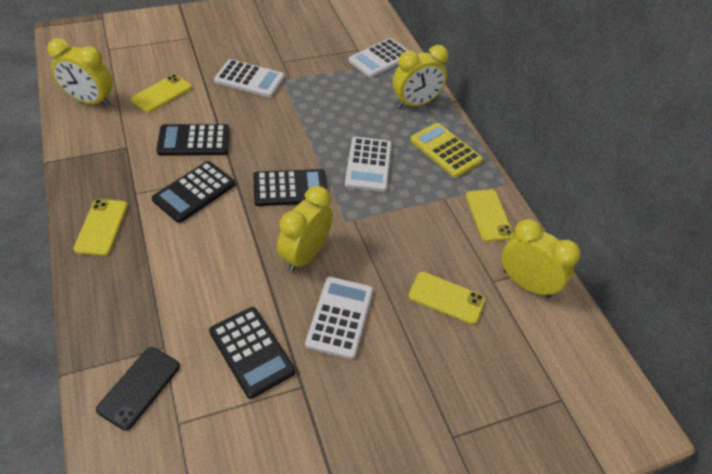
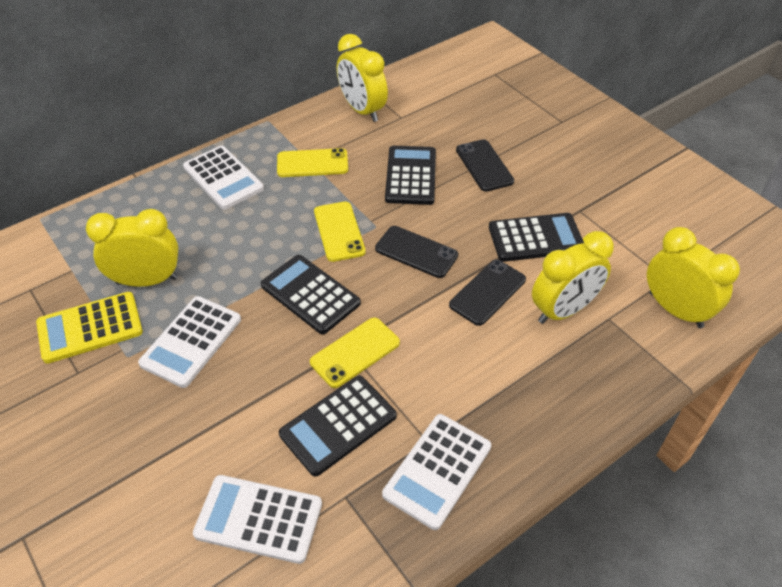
black phone: 1 -> 3
yellow phone: 4 -> 3

